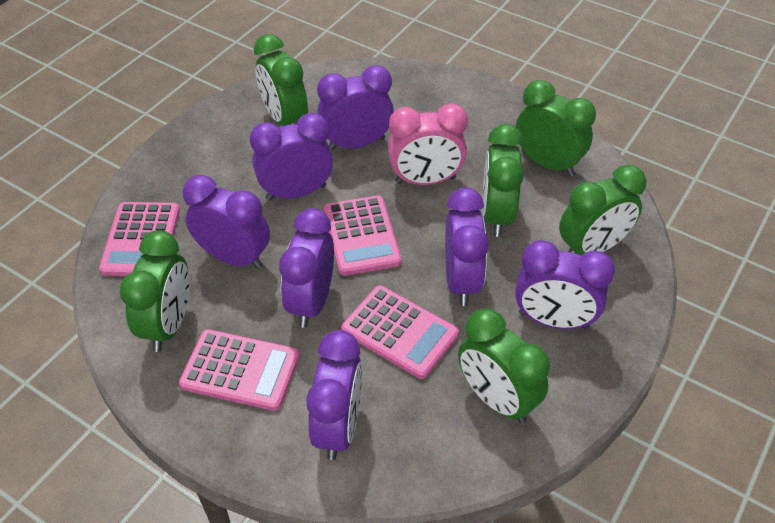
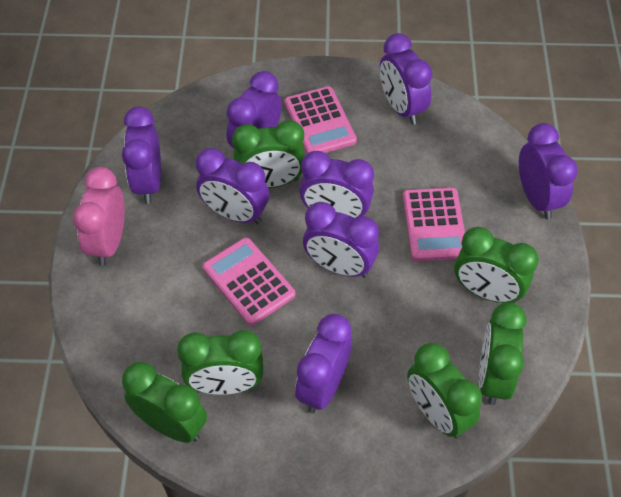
pink calculator: 4 -> 3
purple clock: 7 -> 8

